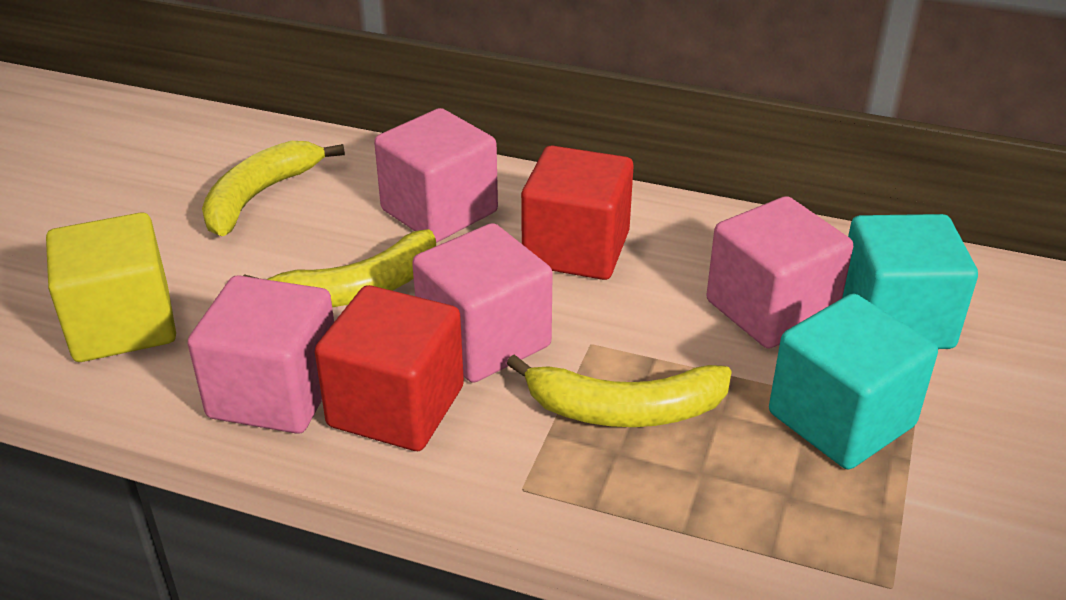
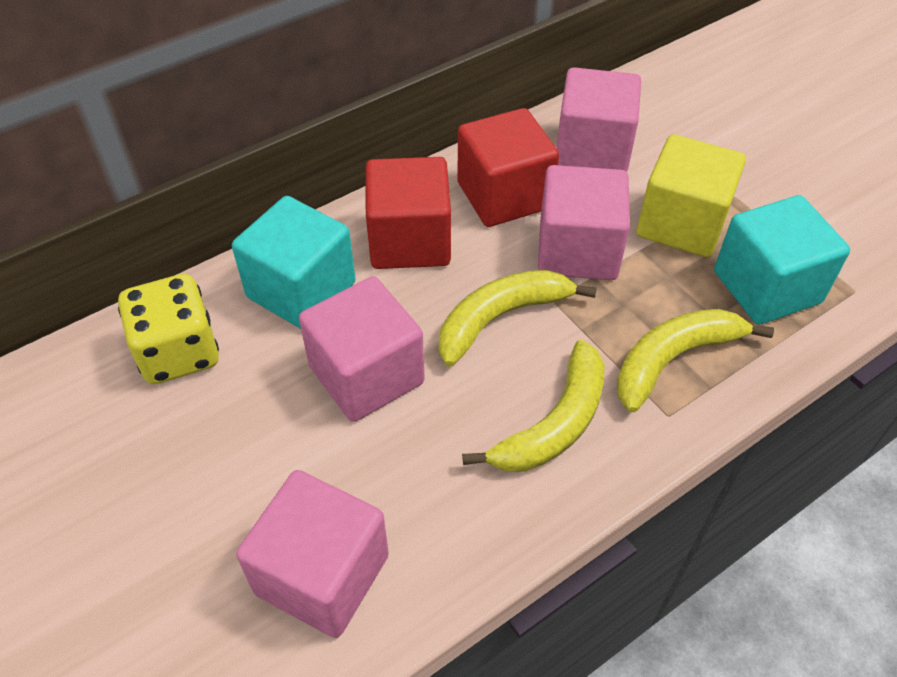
yellow dice: 0 -> 1

